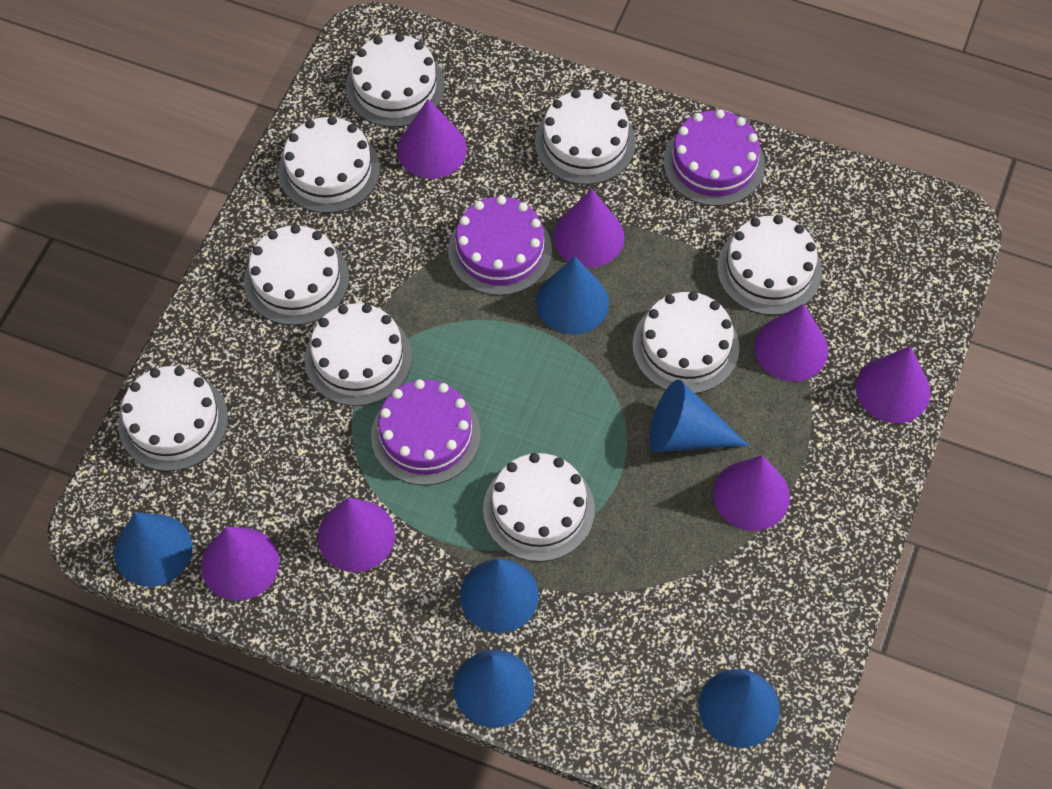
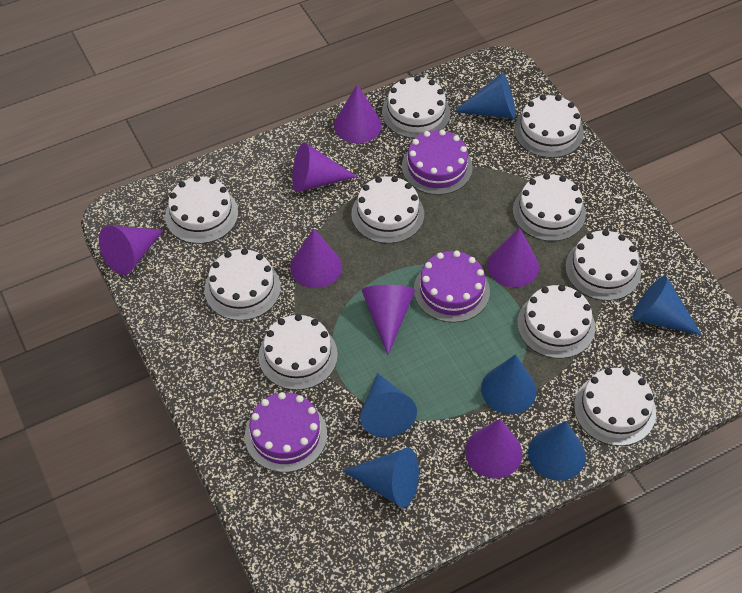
white cake: 9 -> 10

